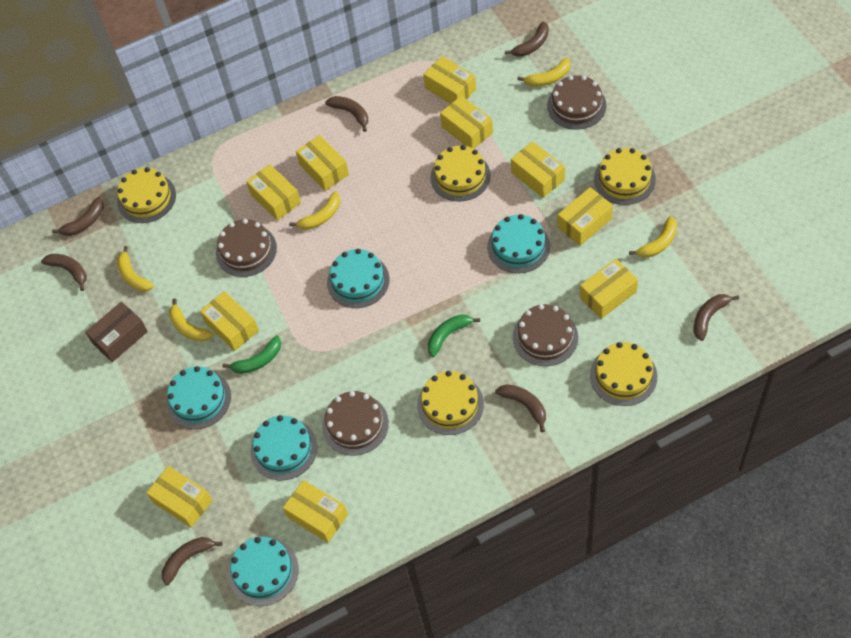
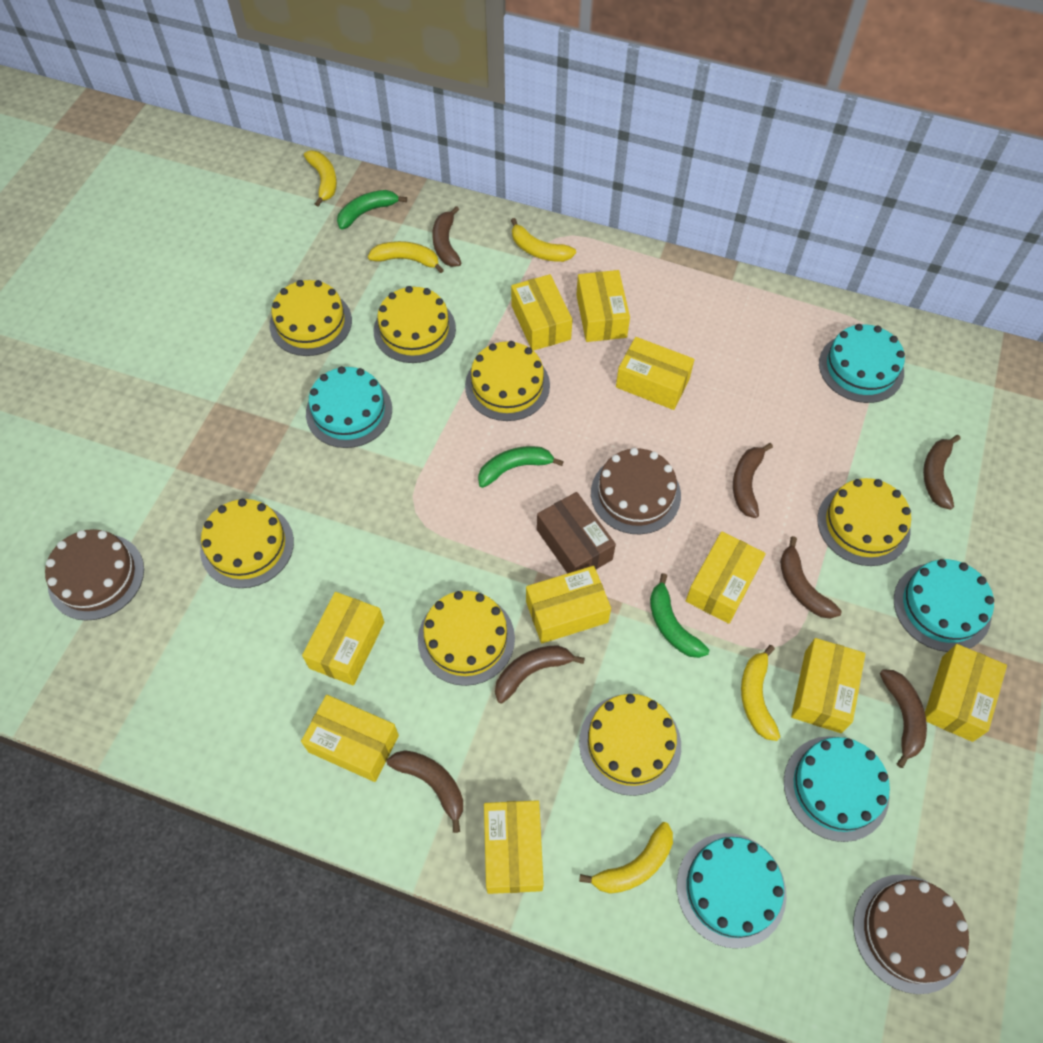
brown cake: 4 -> 3
green banana: 2 -> 3
yellow cake: 5 -> 7

